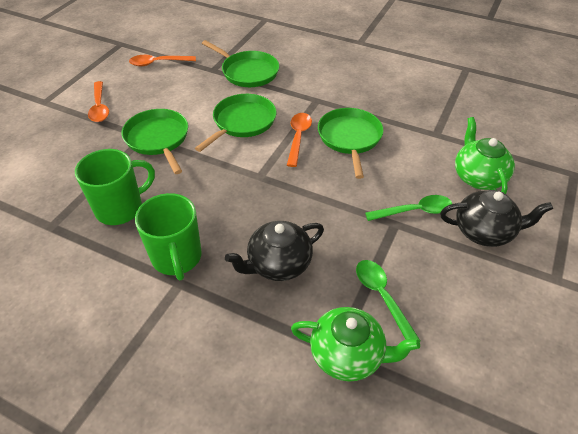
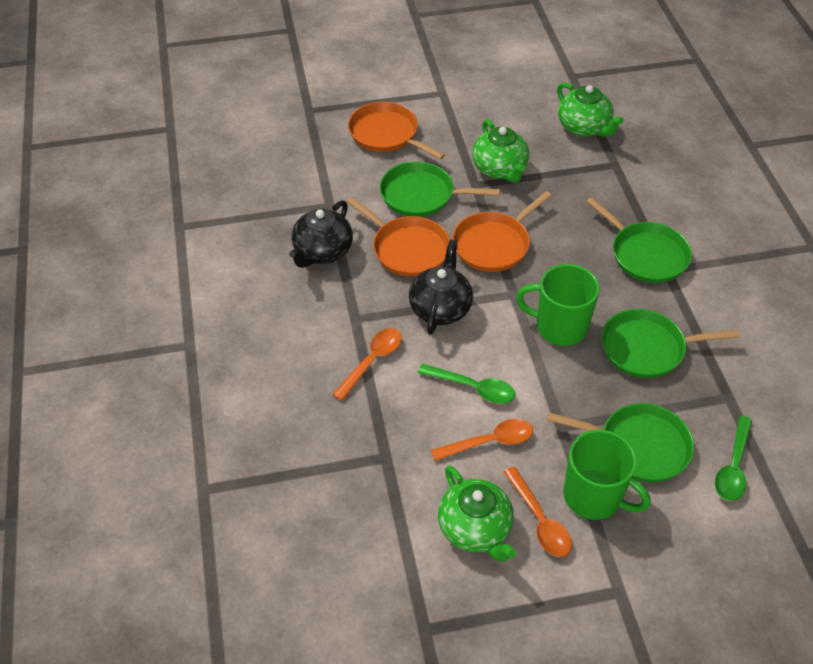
green teapot: 2 -> 3
orange pan: 0 -> 3

